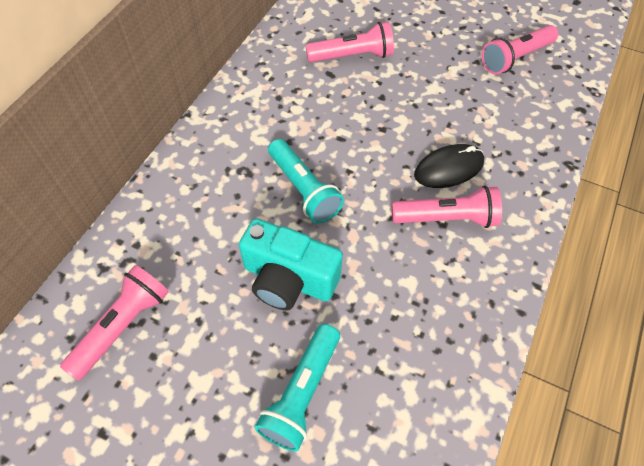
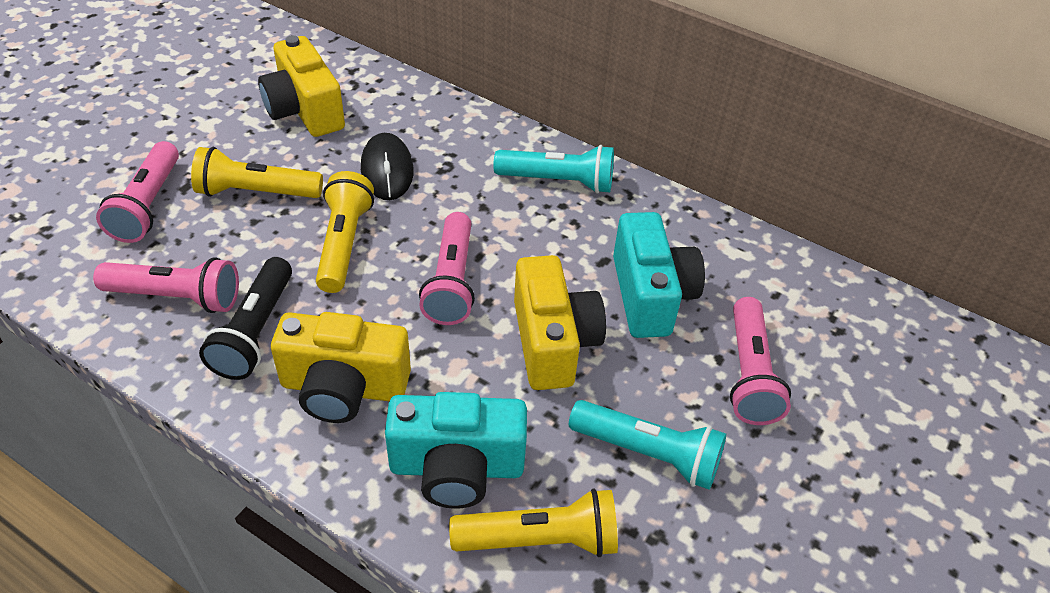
black flashlight: 0 -> 1
turquoise camera: 1 -> 2
yellow camera: 0 -> 3
yellow flashlight: 0 -> 3

